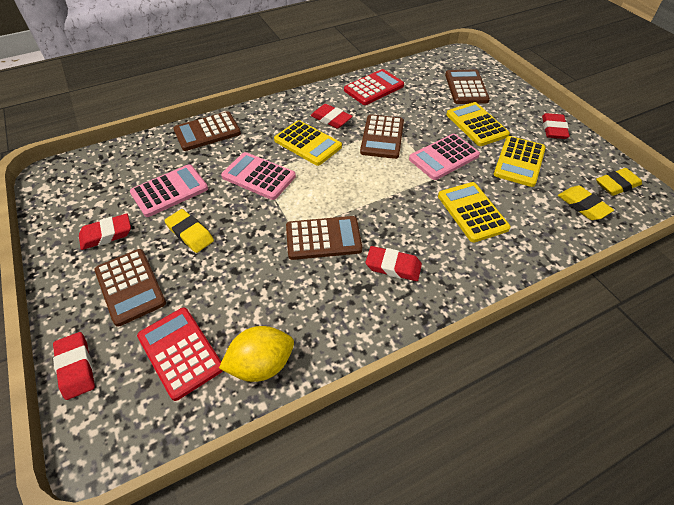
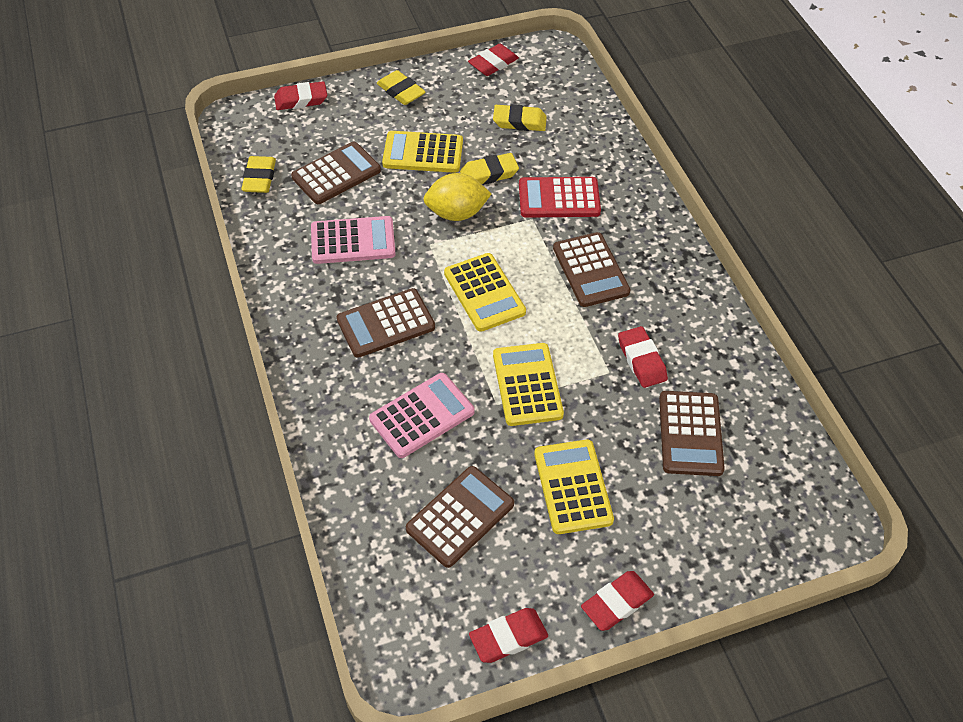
pink calculator: 3 -> 2
red calculator: 2 -> 1
yellow eraser: 3 -> 4

